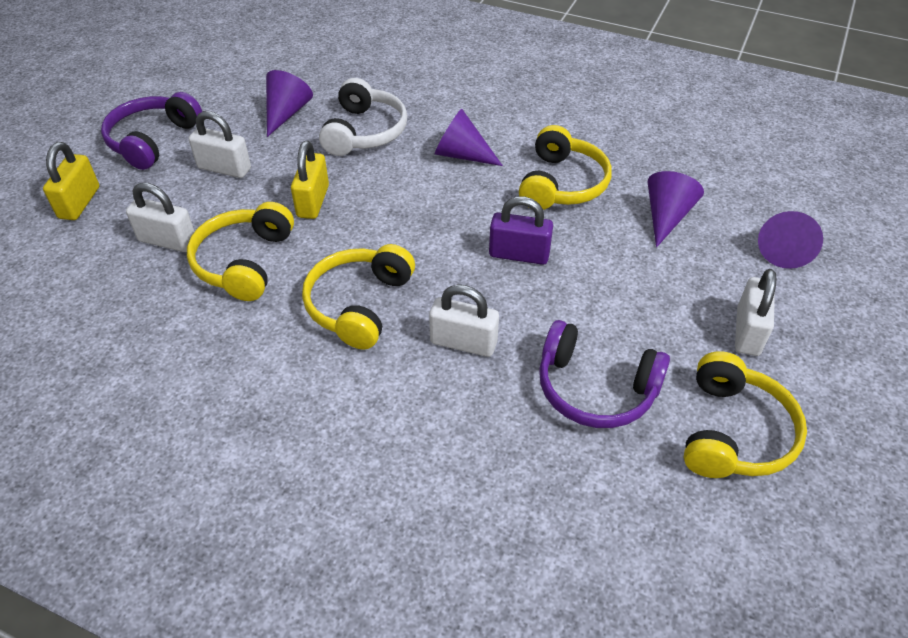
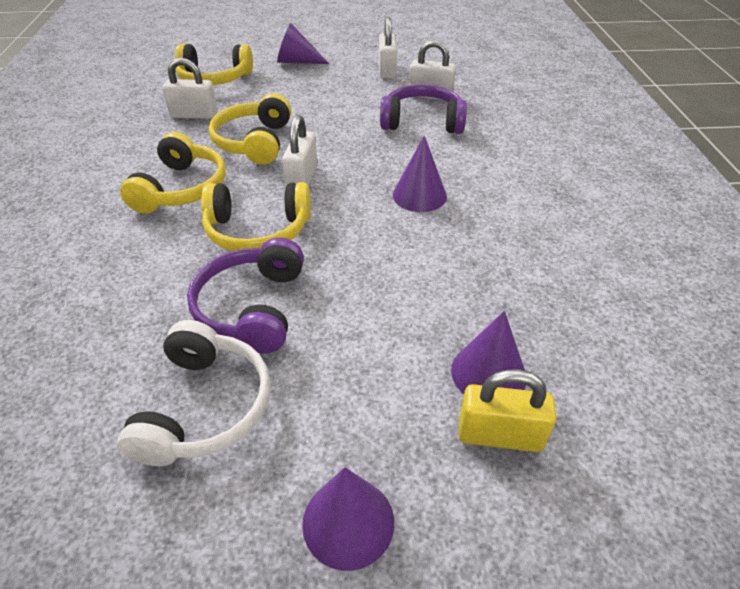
purple padlock: 1 -> 0
yellow padlock: 2 -> 1

